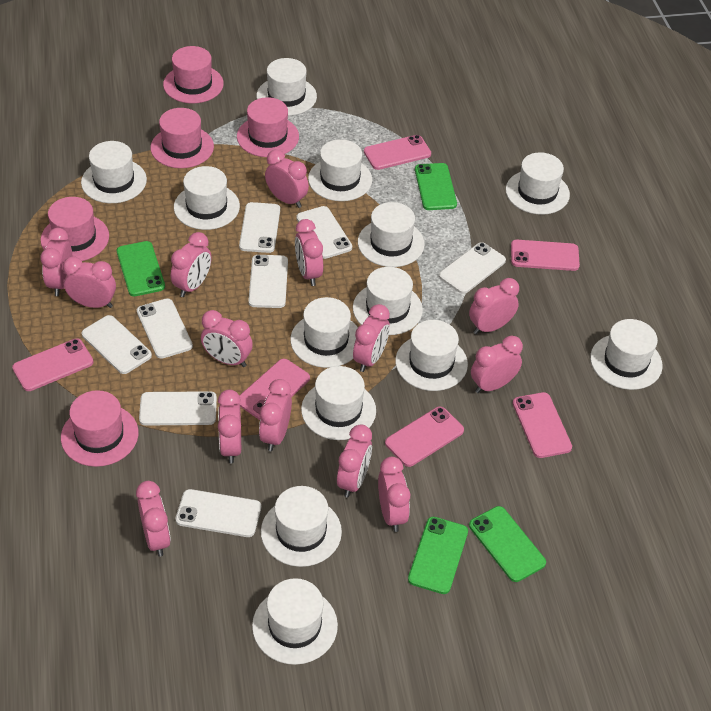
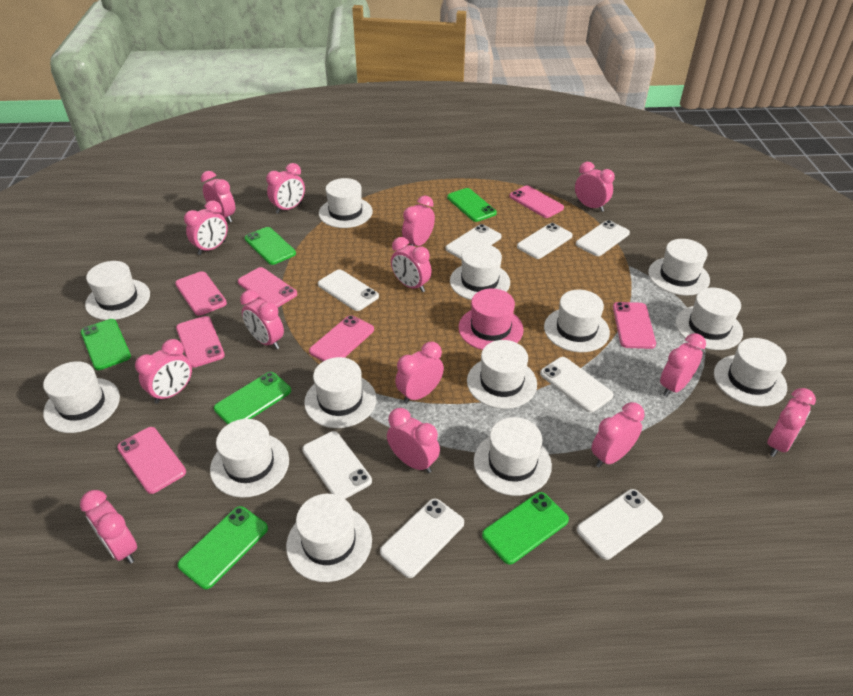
green phone: 4 -> 6
pink hat: 5 -> 1
pink phone: 6 -> 7

